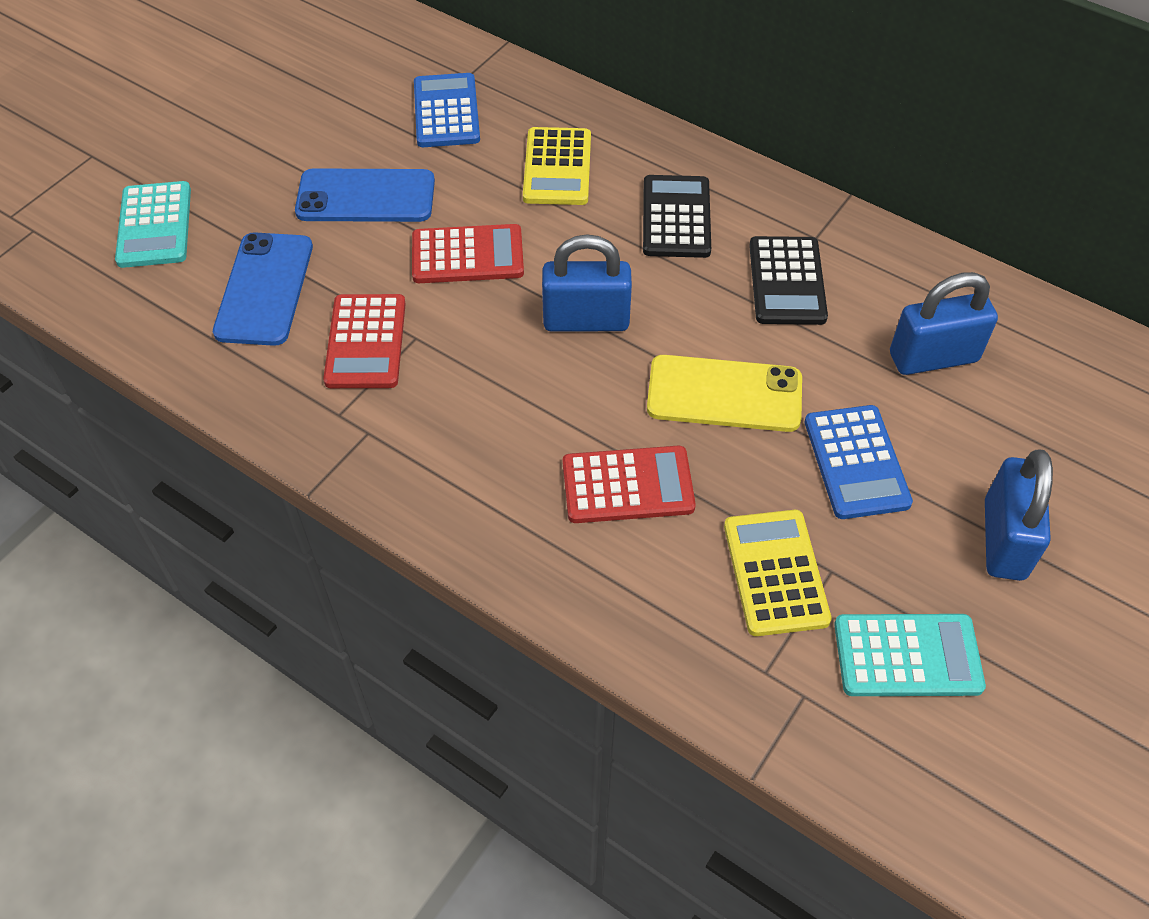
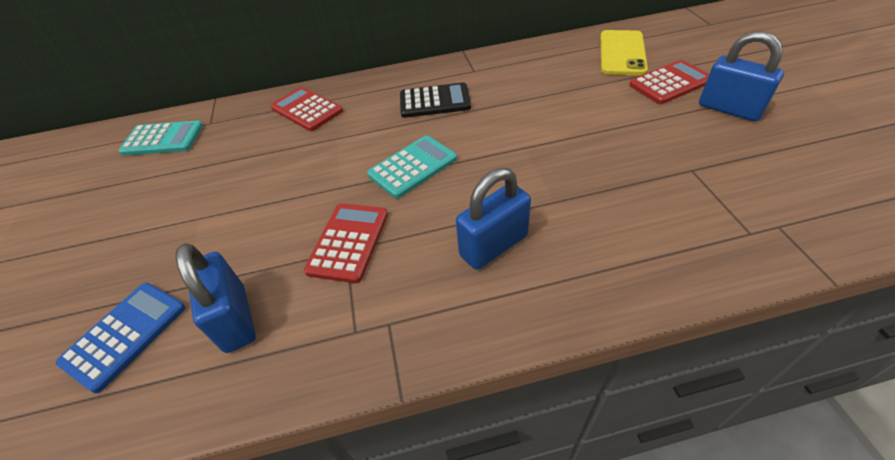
black calculator: 2 -> 1
blue calculator: 2 -> 1
blue phone: 2 -> 0
yellow calculator: 2 -> 0

